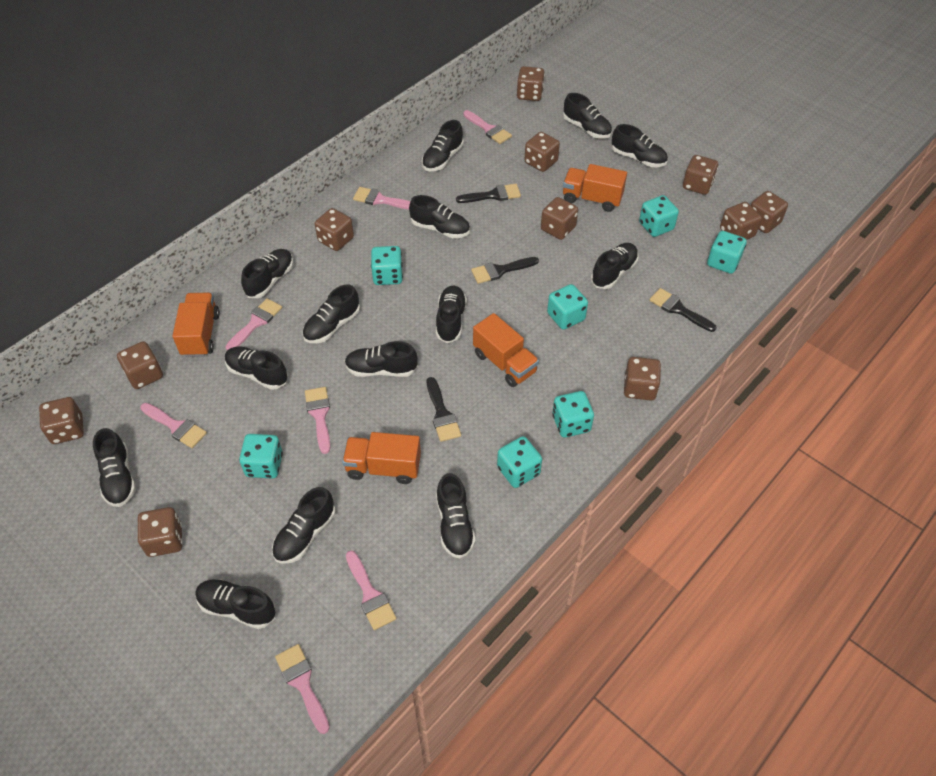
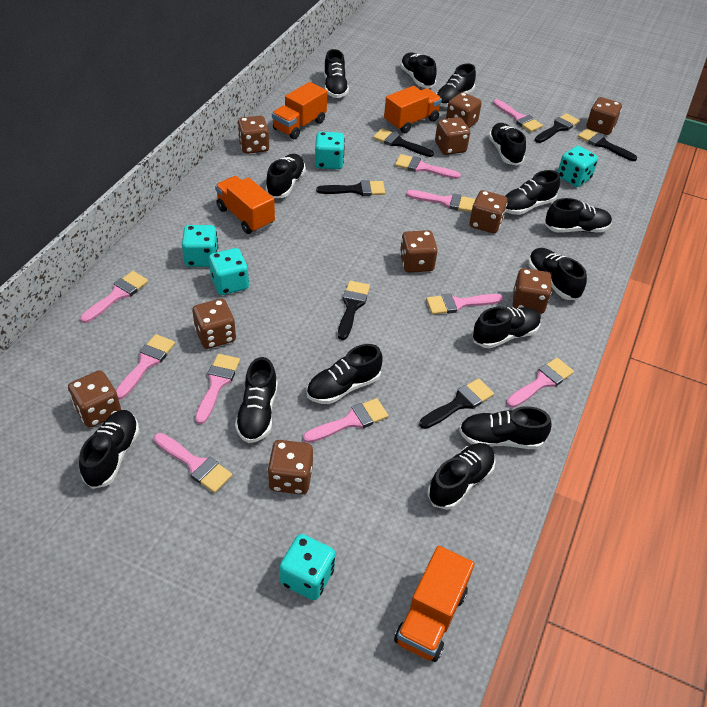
black brush: 4 -> 6
brown dice: 11 -> 10
pink brush: 7 -> 10
turquoise dice: 7 -> 5

